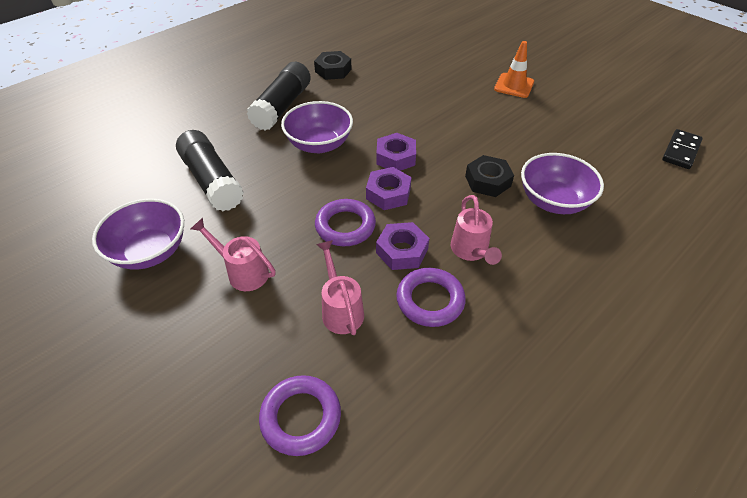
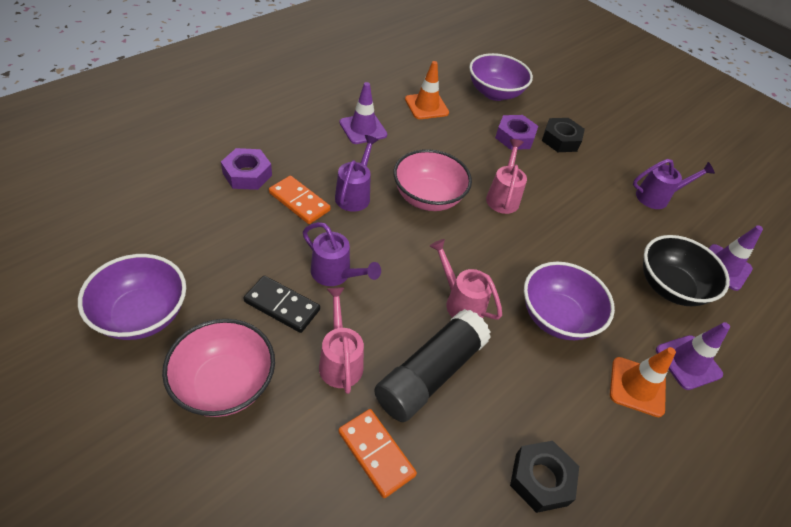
black bowl: 0 -> 1
black glue stick: 2 -> 1
orange domino: 0 -> 2
orange traffic cone: 1 -> 2
pink bowl: 0 -> 2
purple nut: 3 -> 2
purple ring: 3 -> 0
purple traffic cone: 0 -> 3
purple watering can: 0 -> 3

